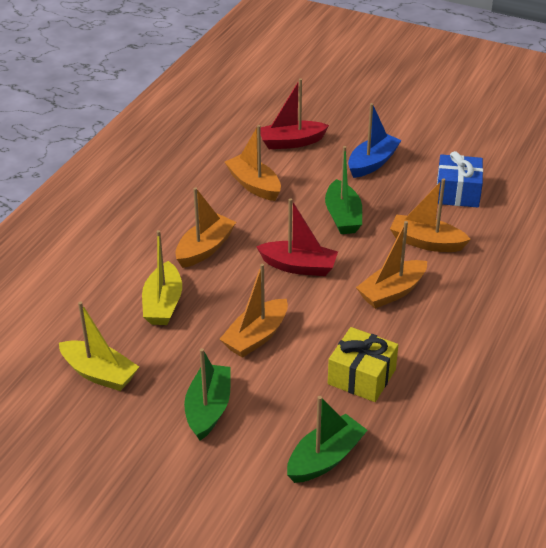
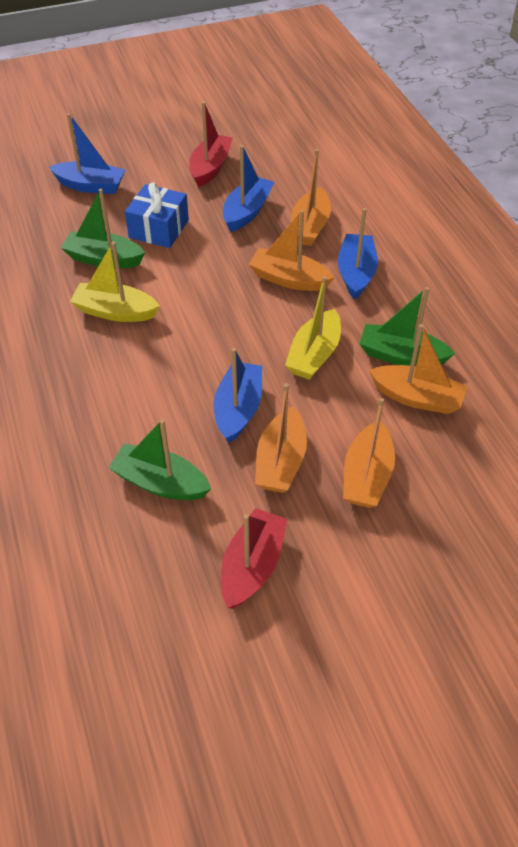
blue boat: 1 -> 4
yellow gift: 1 -> 0

